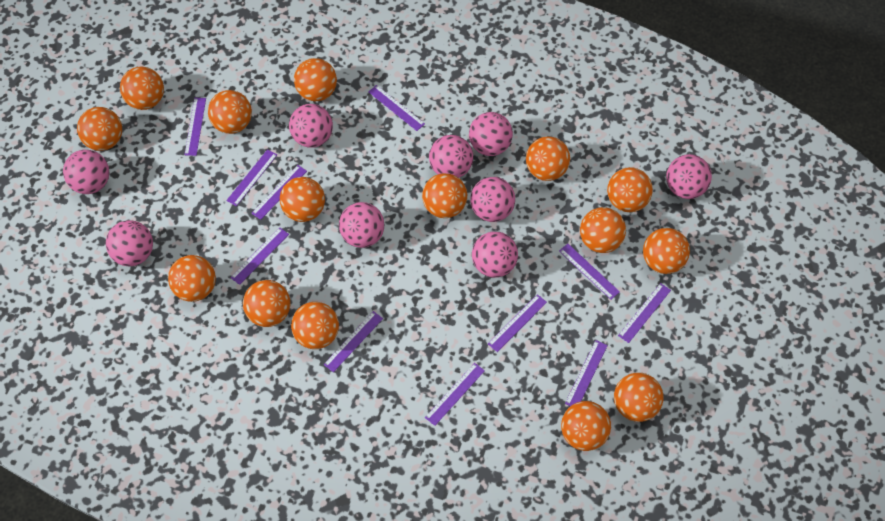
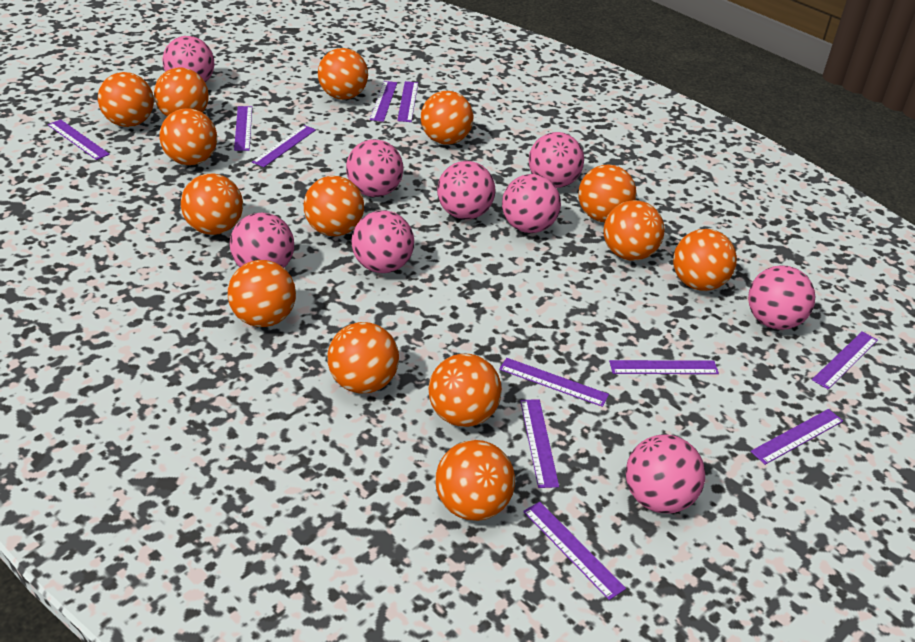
orange ball: 15 -> 14

